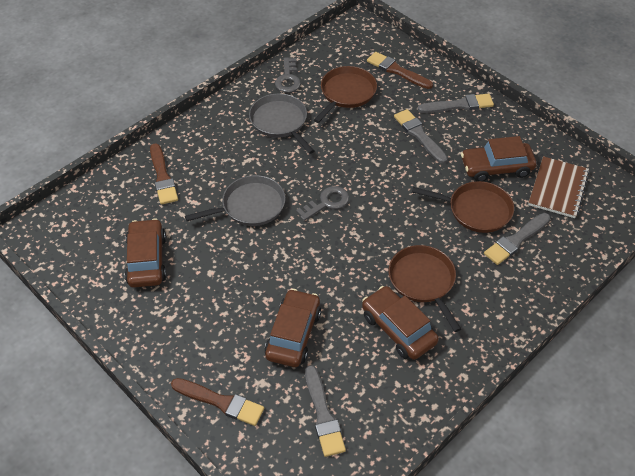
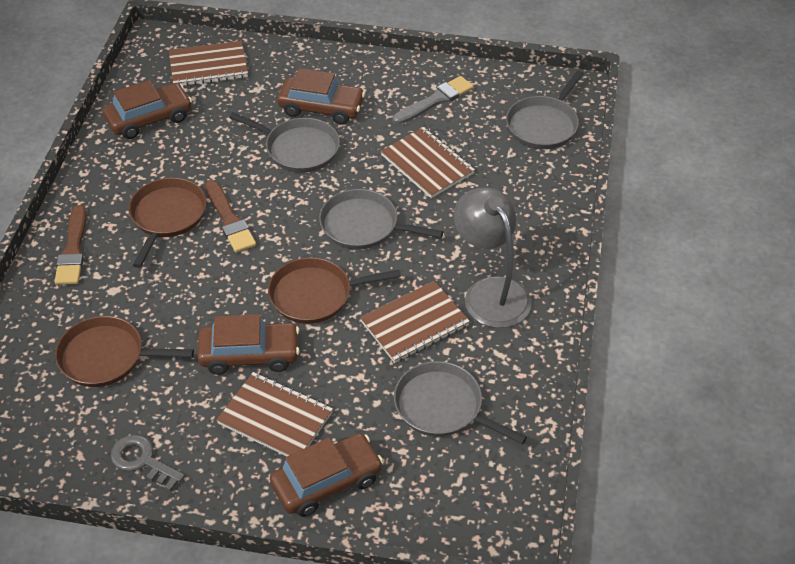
brown brush: 3 -> 2
brown notebook: 1 -> 4
grey brush: 4 -> 1
grey key: 2 -> 1
grey lamp: 0 -> 1
grey pan: 2 -> 4

